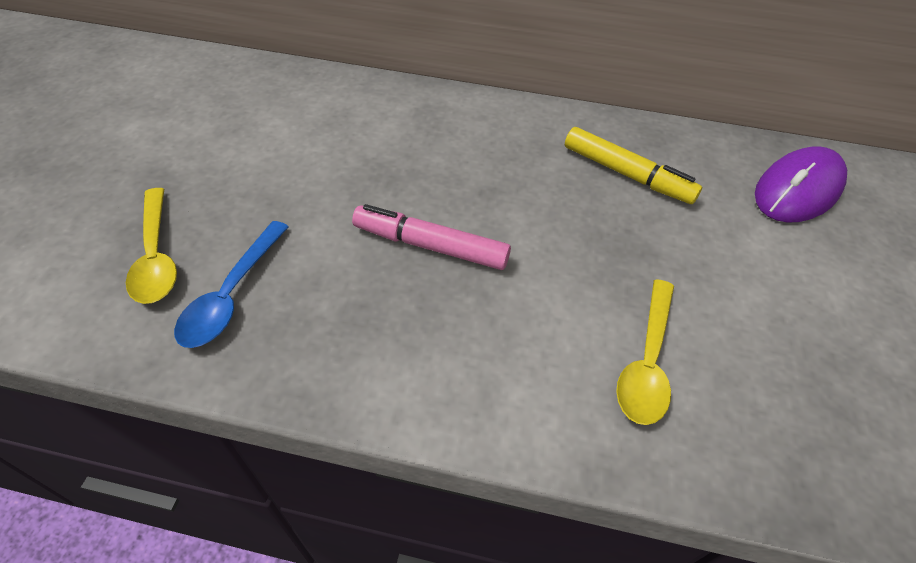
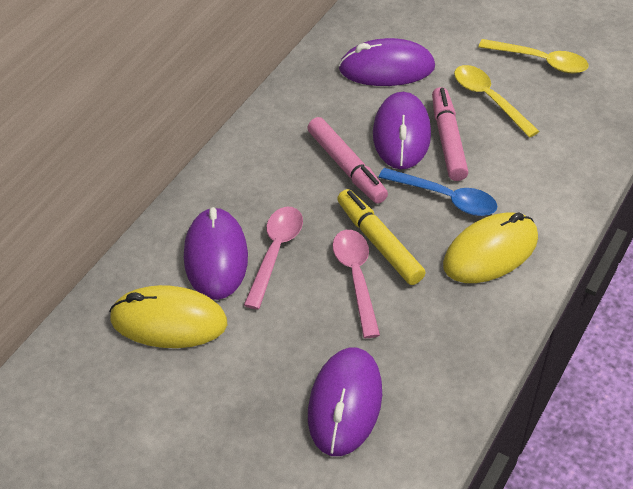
pink marker: 1 -> 2
pink spoon: 0 -> 2
purple mouse: 1 -> 4
yellow mouse: 0 -> 2

